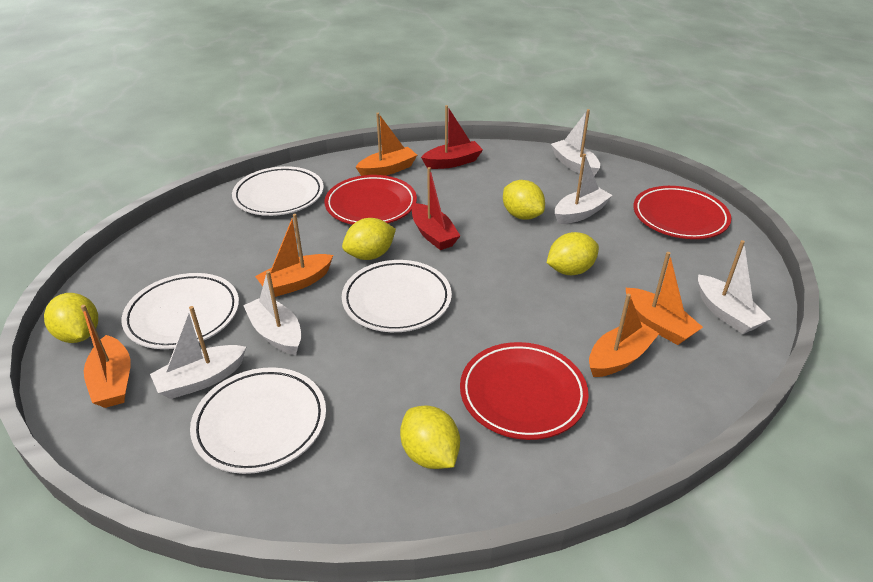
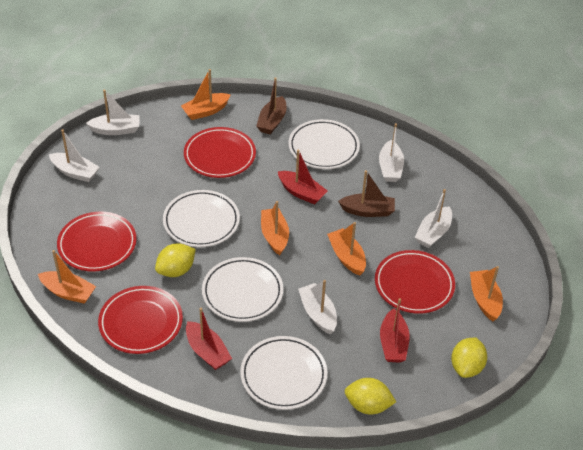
brown boat: 0 -> 2
red boat: 2 -> 3
red plate: 3 -> 4
yellow lemon: 5 -> 3

